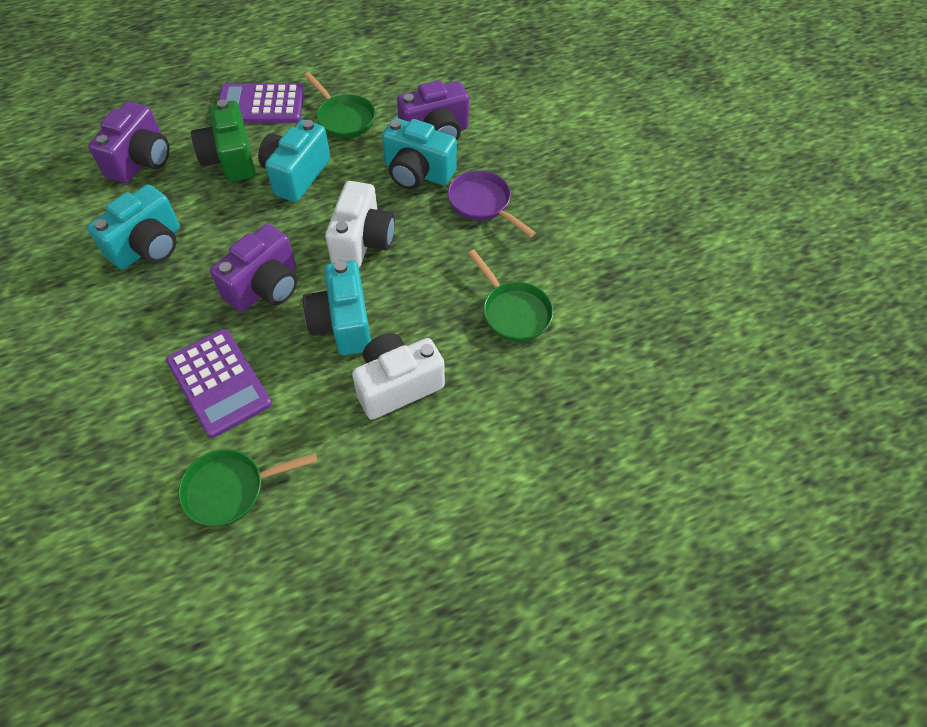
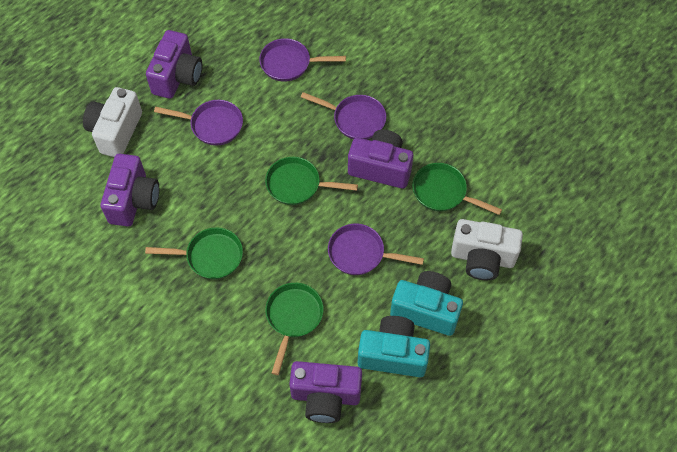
green camera: 1 -> 0
green pan: 3 -> 4
purple calculator: 2 -> 0
purple camera: 3 -> 4
purple pan: 1 -> 4
turquoise camera: 4 -> 2

